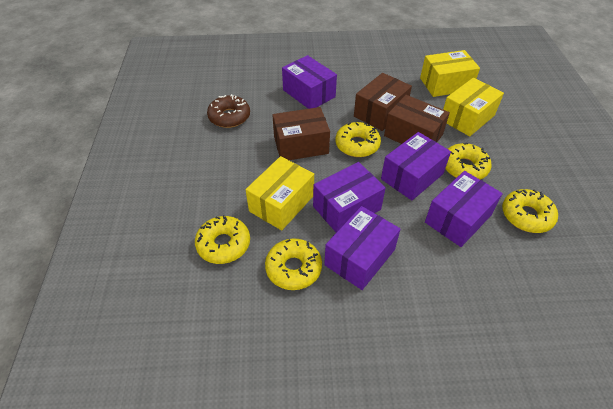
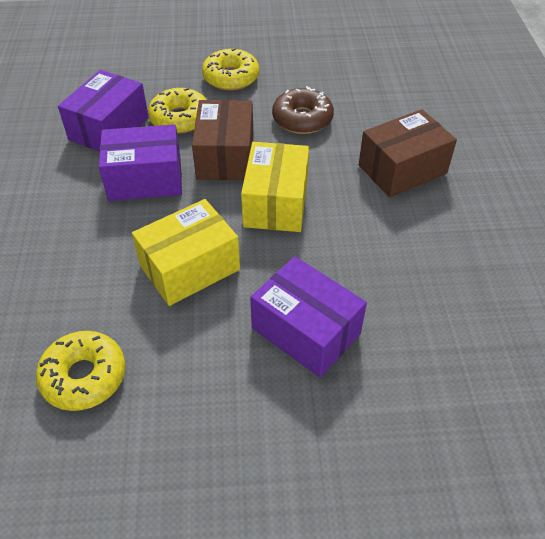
brown box: 3 -> 2
purple box: 5 -> 3
yellow box: 3 -> 2
yellow donut: 5 -> 3

